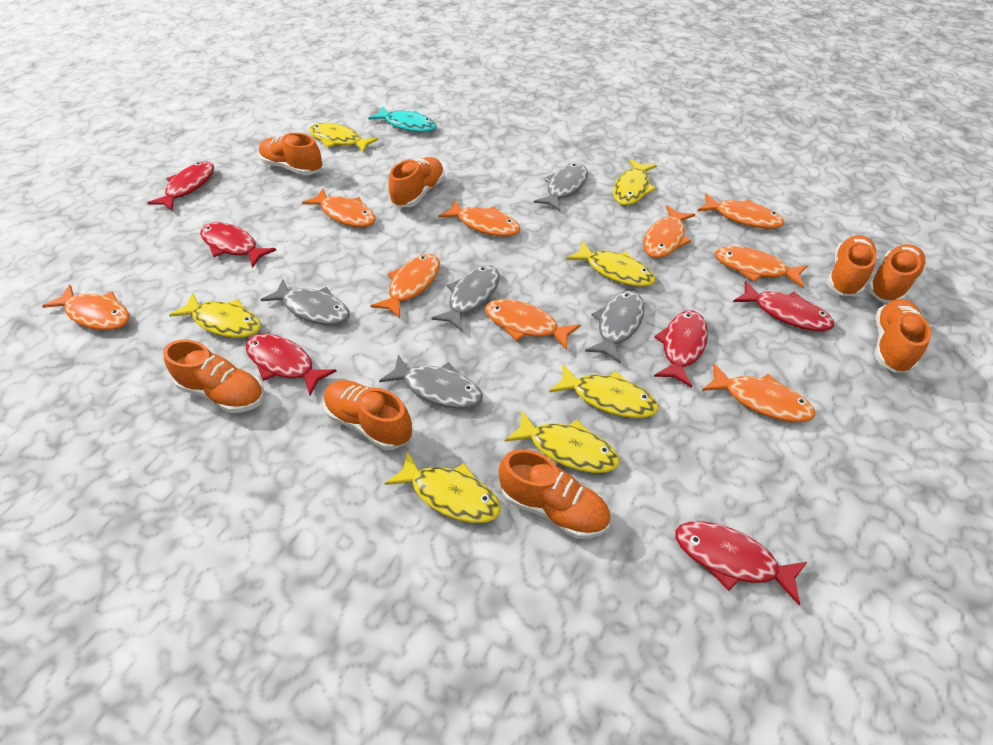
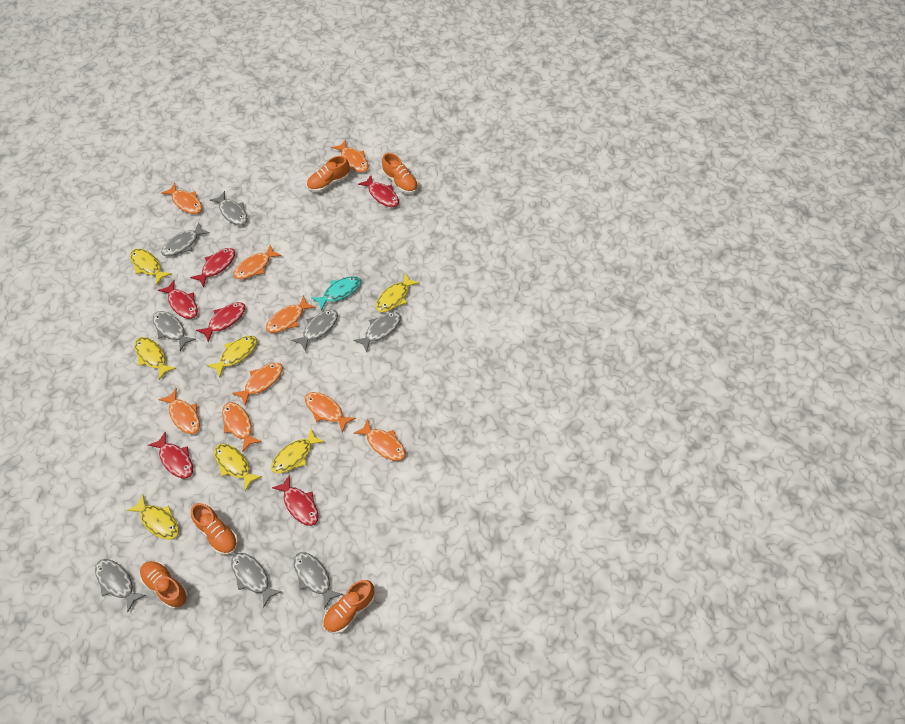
grey fish: 5 -> 8
orange shoe: 8 -> 5

